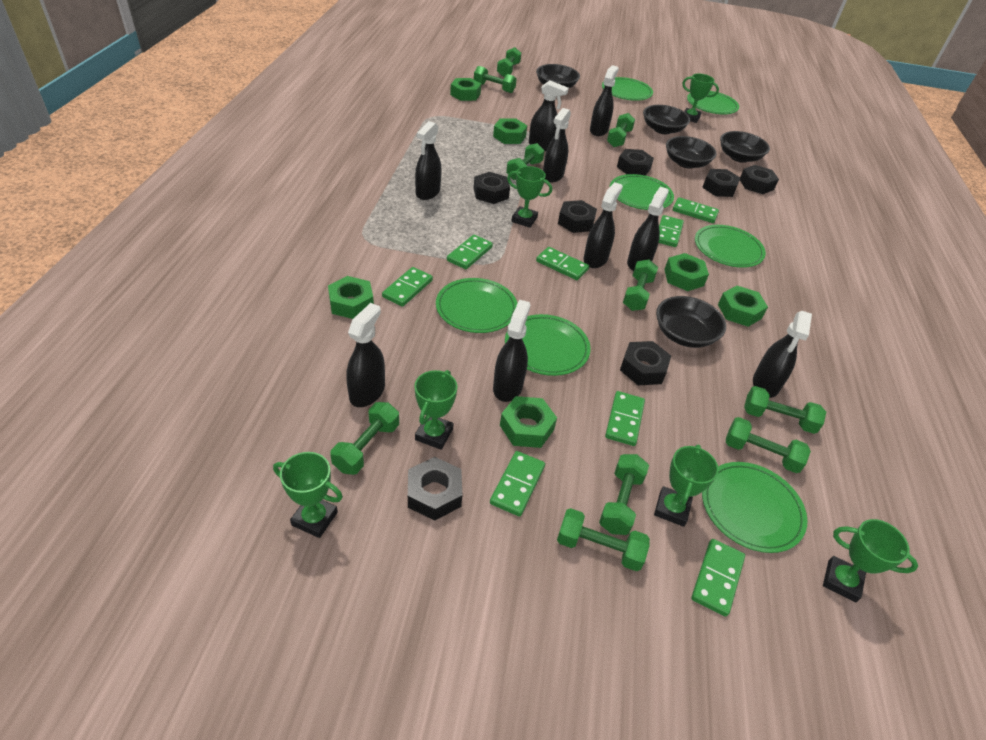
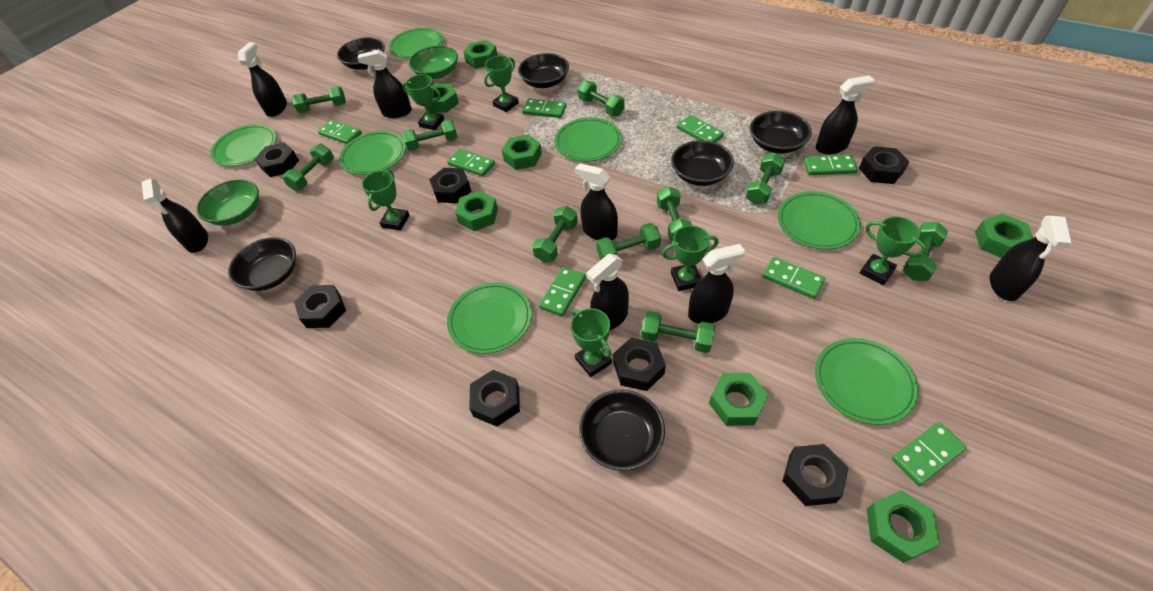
black bowl: 5 -> 6
black spray bottle: 9 -> 8
green bowl: 0 -> 2
green nut: 6 -> 7

